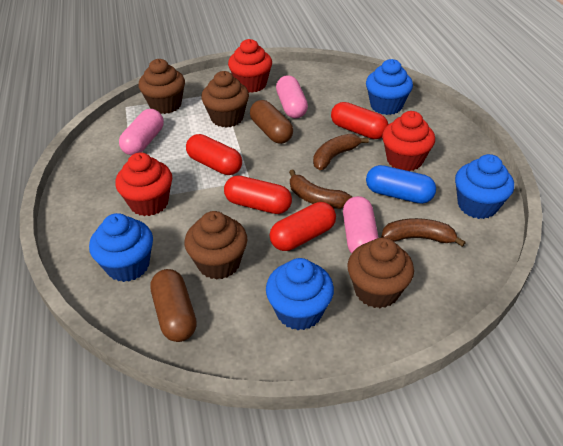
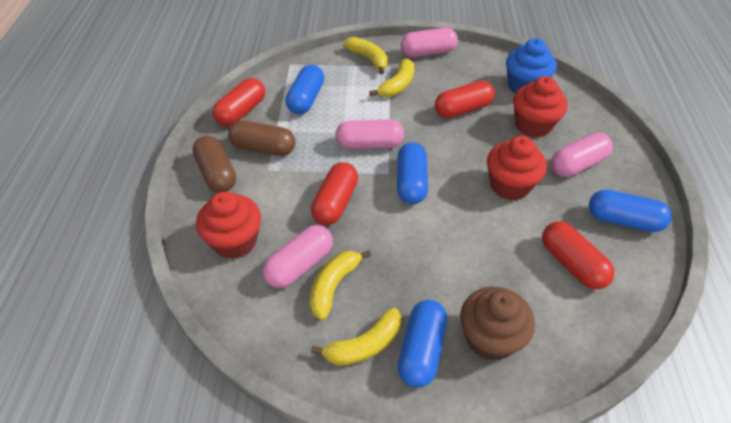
blue capsule: 1 -> 4
blue cupcake: 4 -> 1
brown banana: 3 -> 0
brown cupcake: 4 -> 1
pink capsule: 3 -> 4
yellow banana: 0 -> 4

